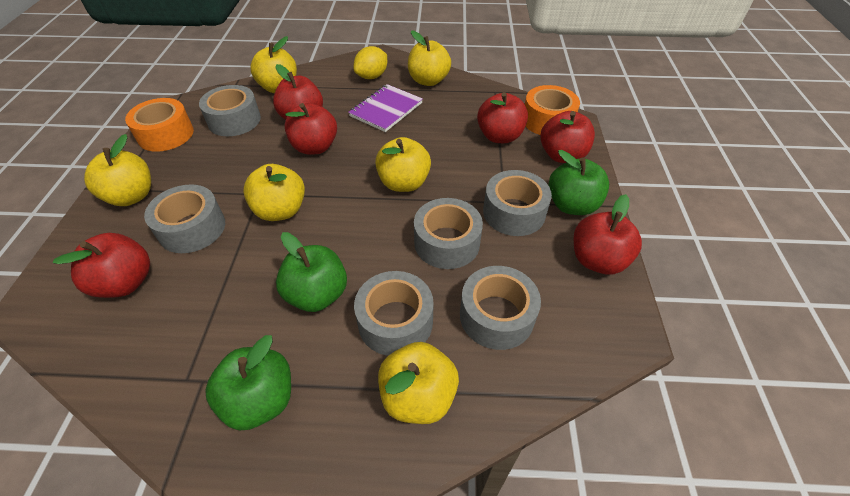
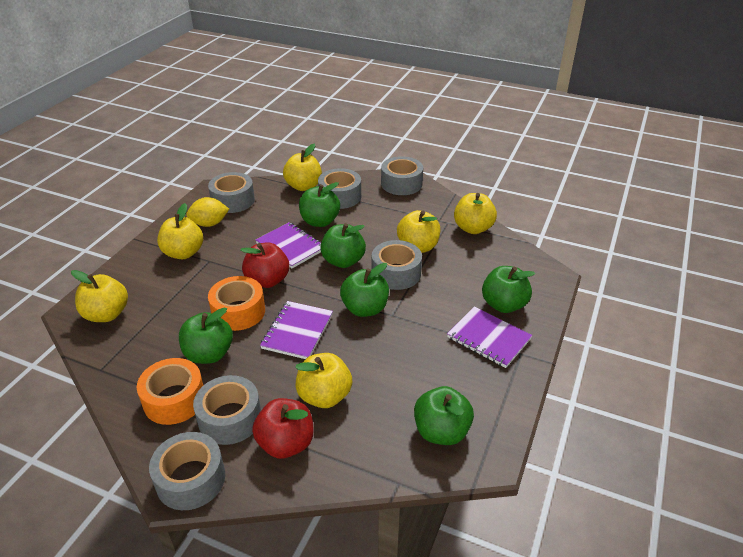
green apple: 3 -> 6
purple notebook: 1 -> 3
red apple: 6 -> 2

